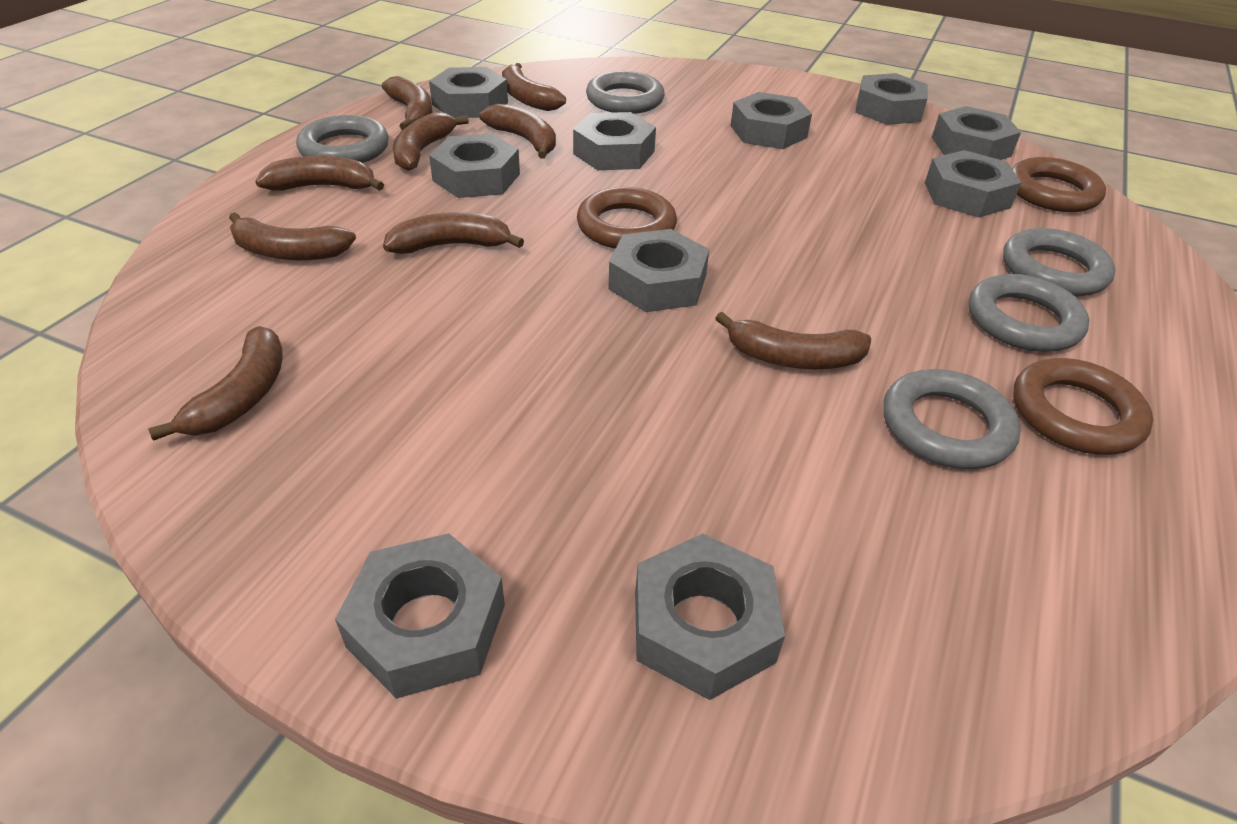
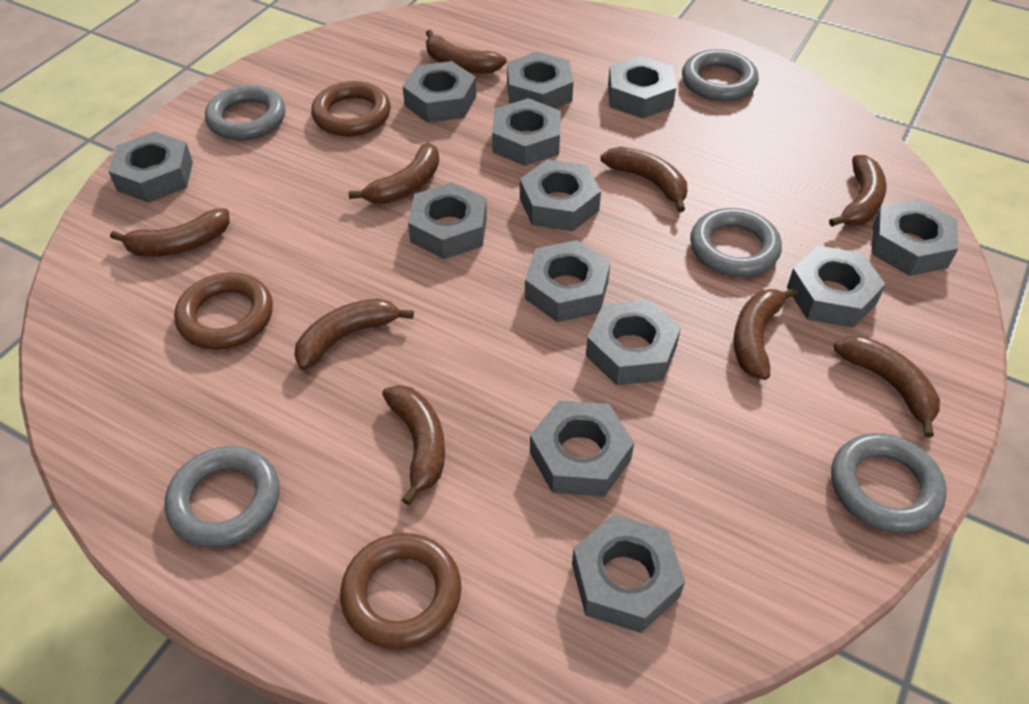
grey nut: 10 -> 13

